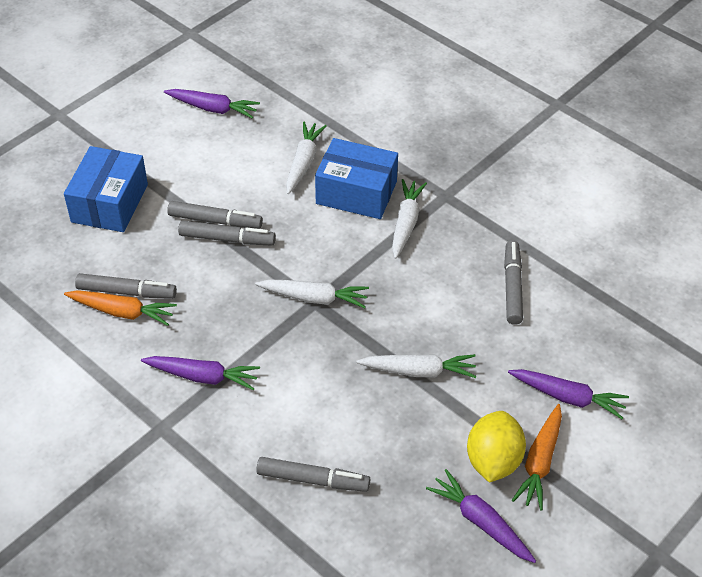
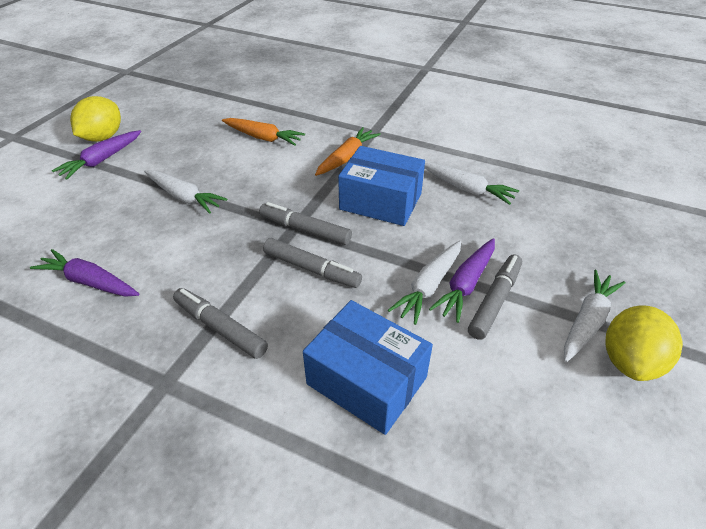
grey marker: 5 -> 4
purple carrot: 4 -> 3
yellow lemon: 1 -> 2

